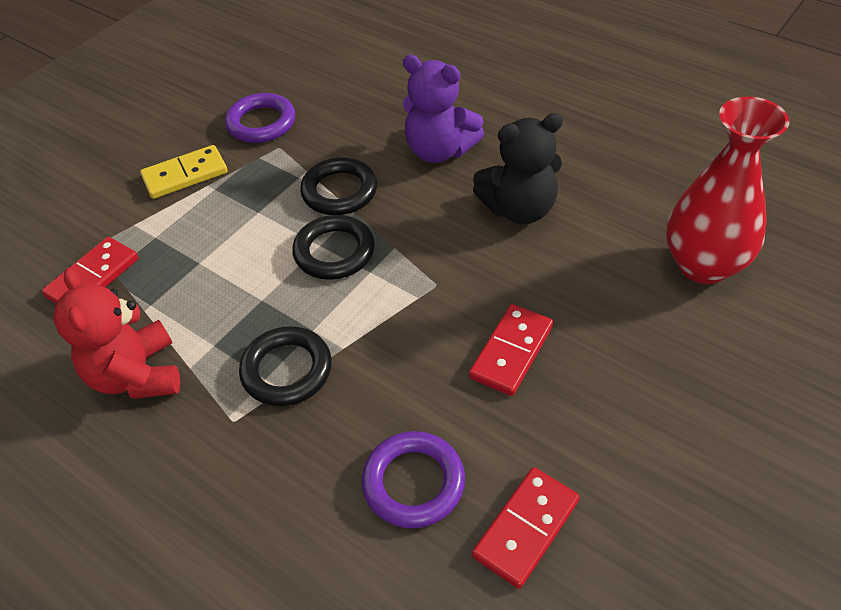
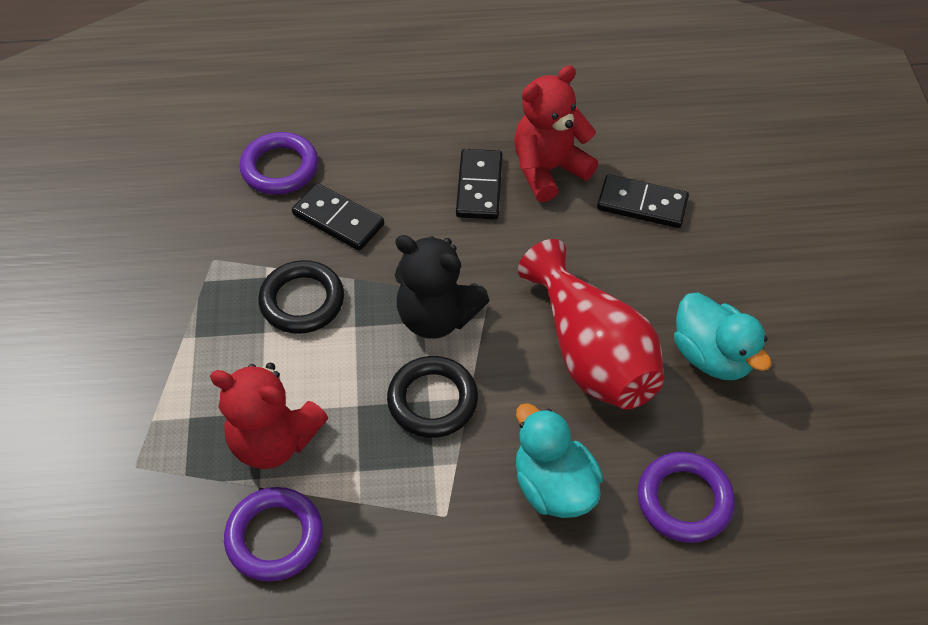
black domino: 0 -> 3
black ring: 3 -> 2
purple ring: 2 -> 3
purple teddy bear: 1 -> 0
red domino: 3 -> 0
red teddy bear: 1 -> 2
turquoise duck: 0 -> 2
yellow domino: 1 -> 0

